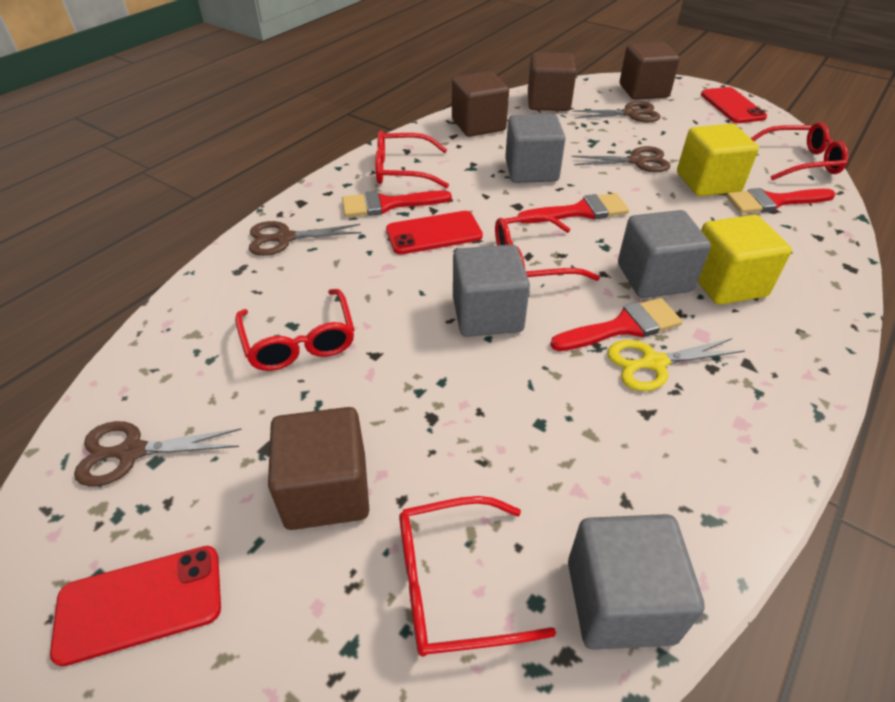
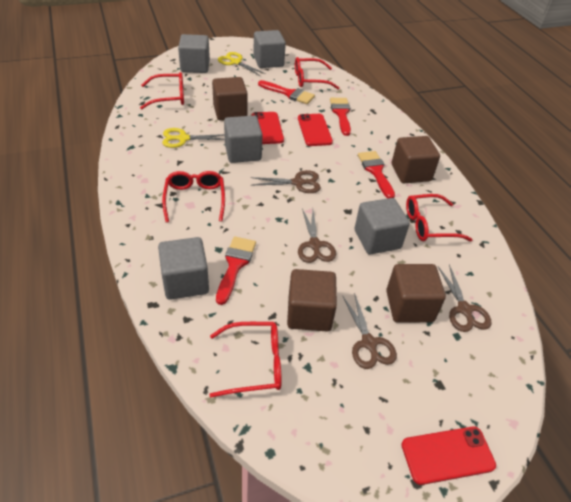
grey cube: 4 -> 5
yellow cube: 2 -> 0
yellow scissors: 1 -> 2

